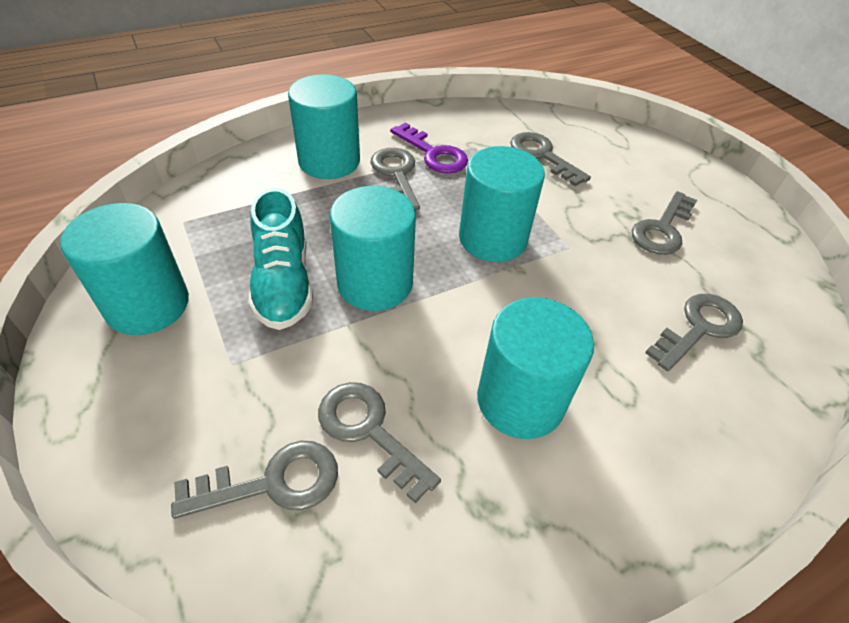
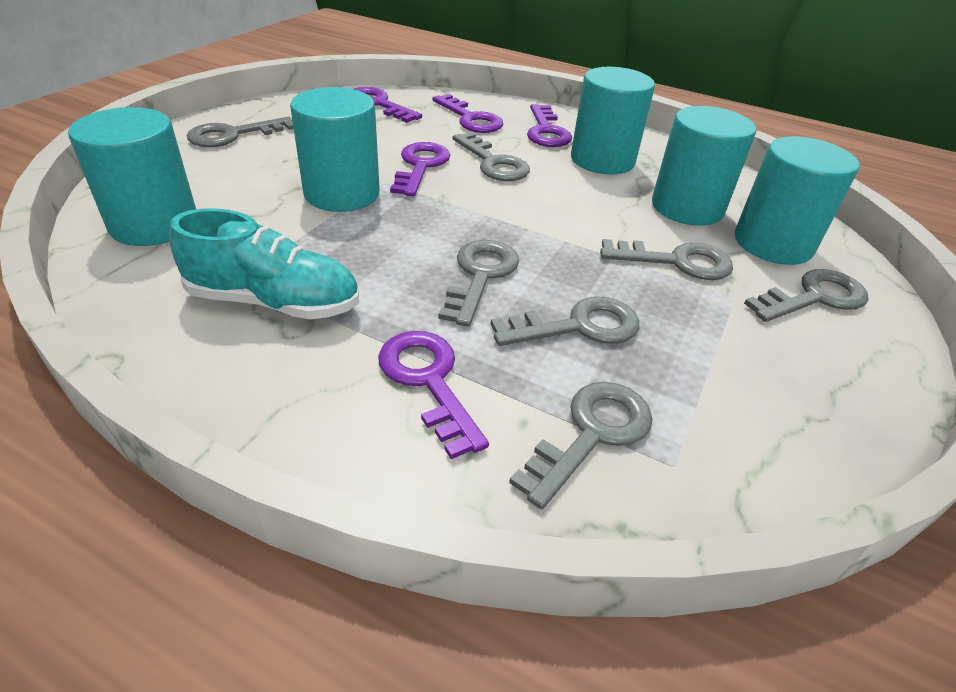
grey key: 6 -> 7
purple key: 1 -> 5

